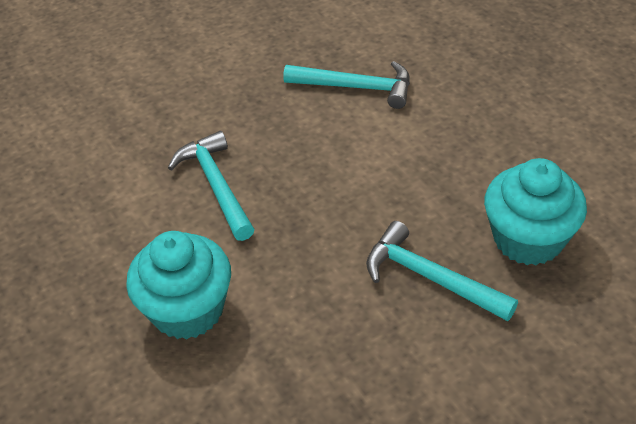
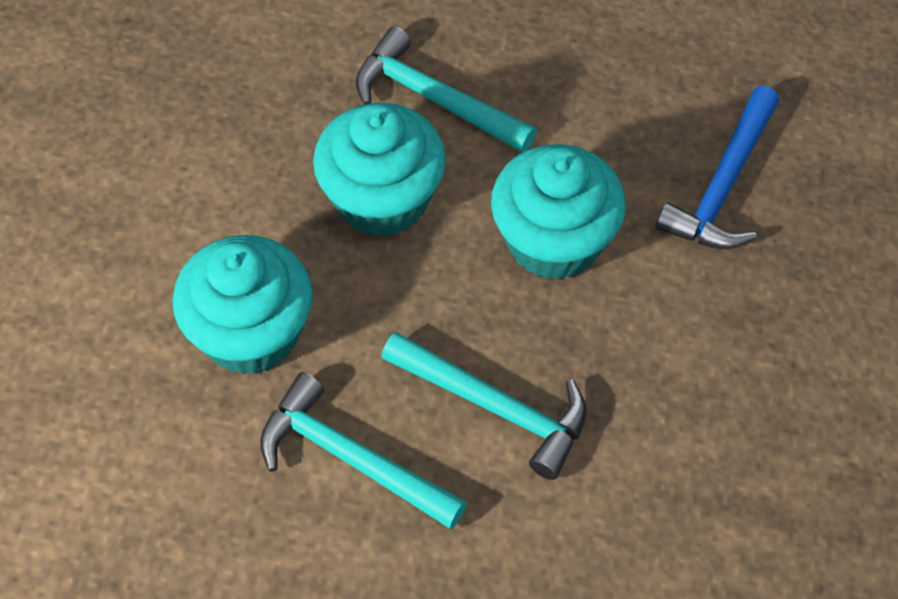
blue hammer: 0 -> 1
turquoise cupcake: 2 -> 3

